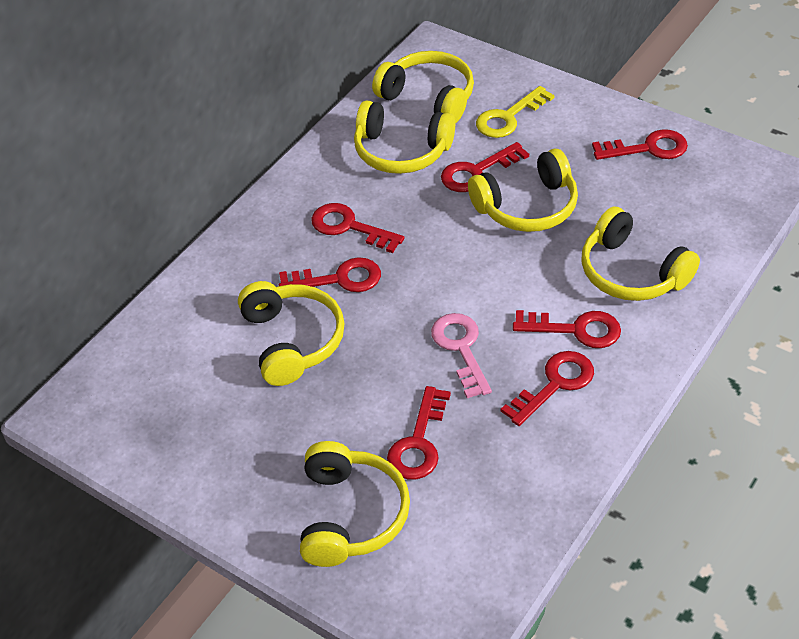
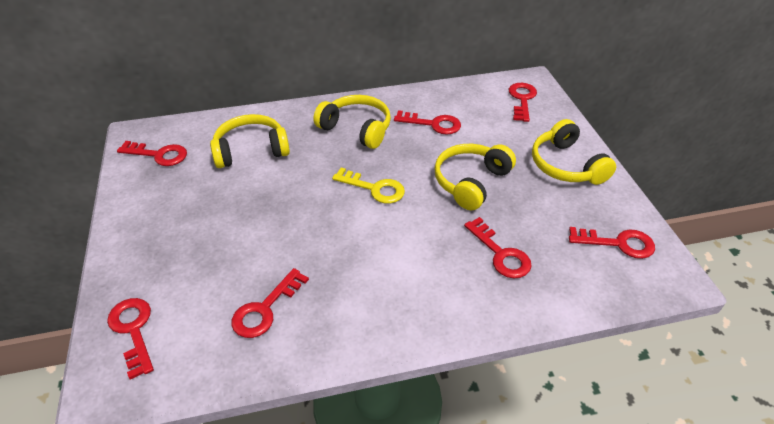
pink key: 1 -> 0
yellow headphones: 6 -> 4

